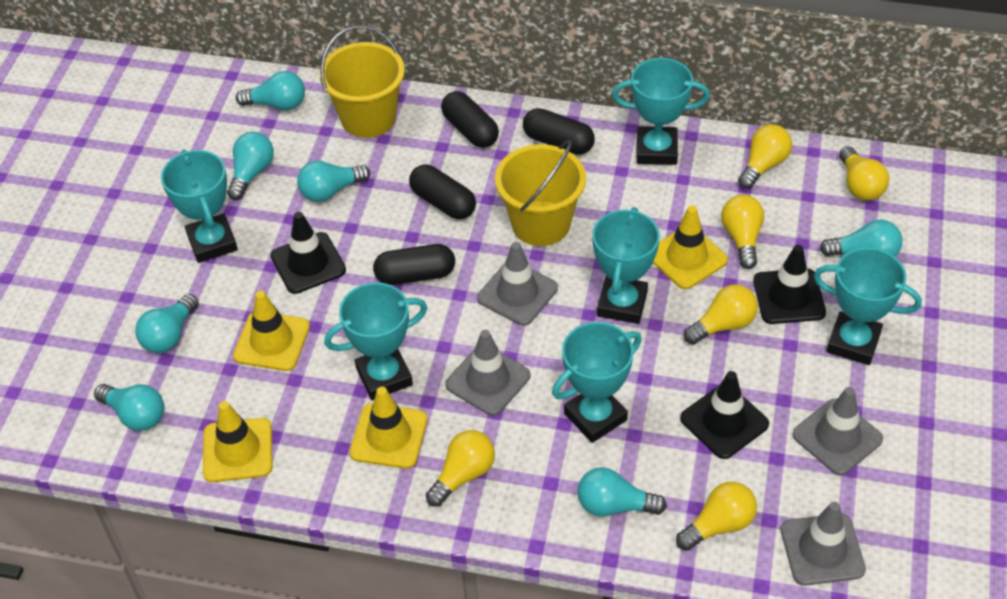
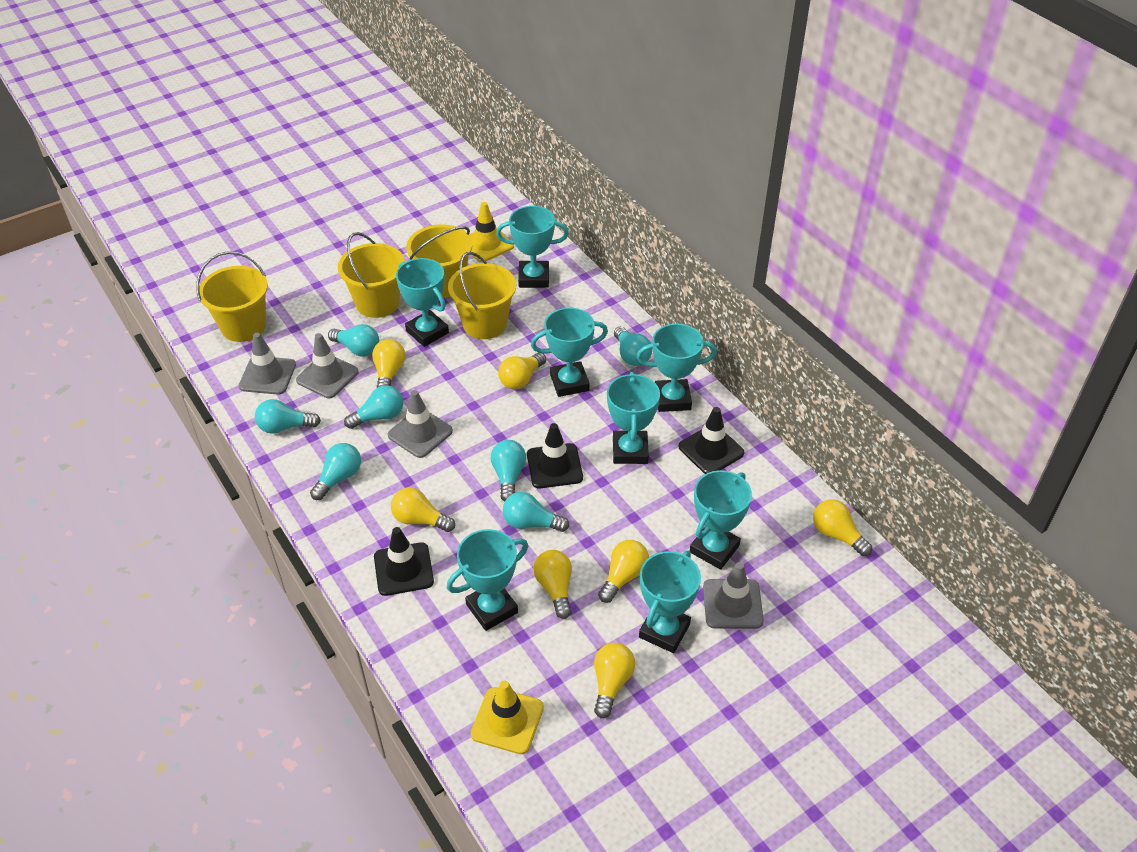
black capsule: 4 -> 0
turquoise trophy: 6 -> 8
yellow bucket: 2 -> 4
yellow light bulb: 6 -> 7
yellow traffic cone: 4 -> 2

